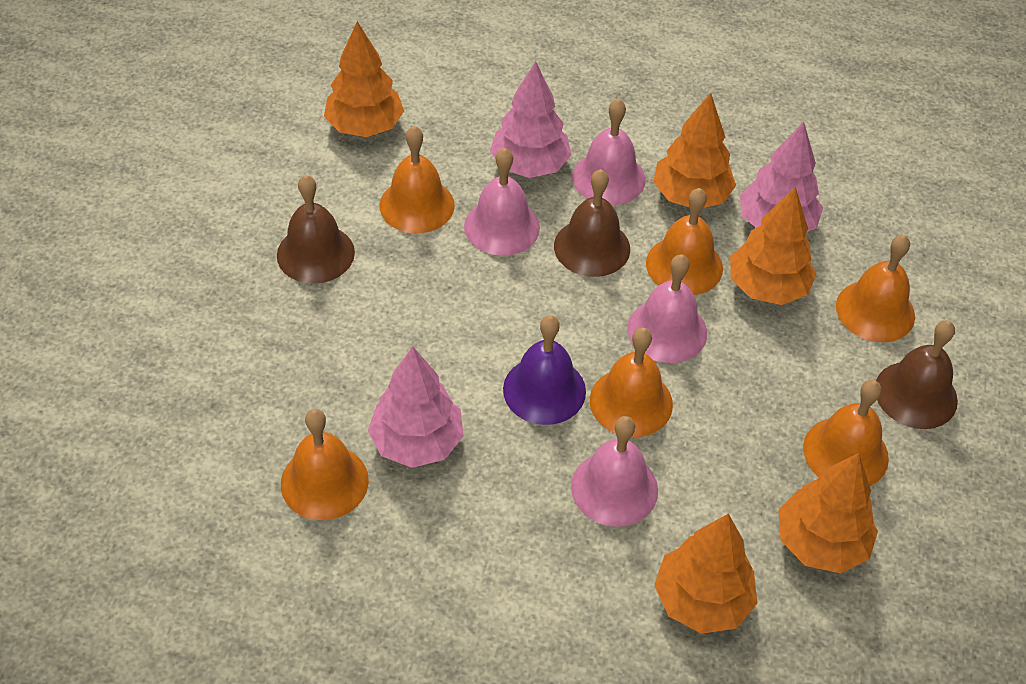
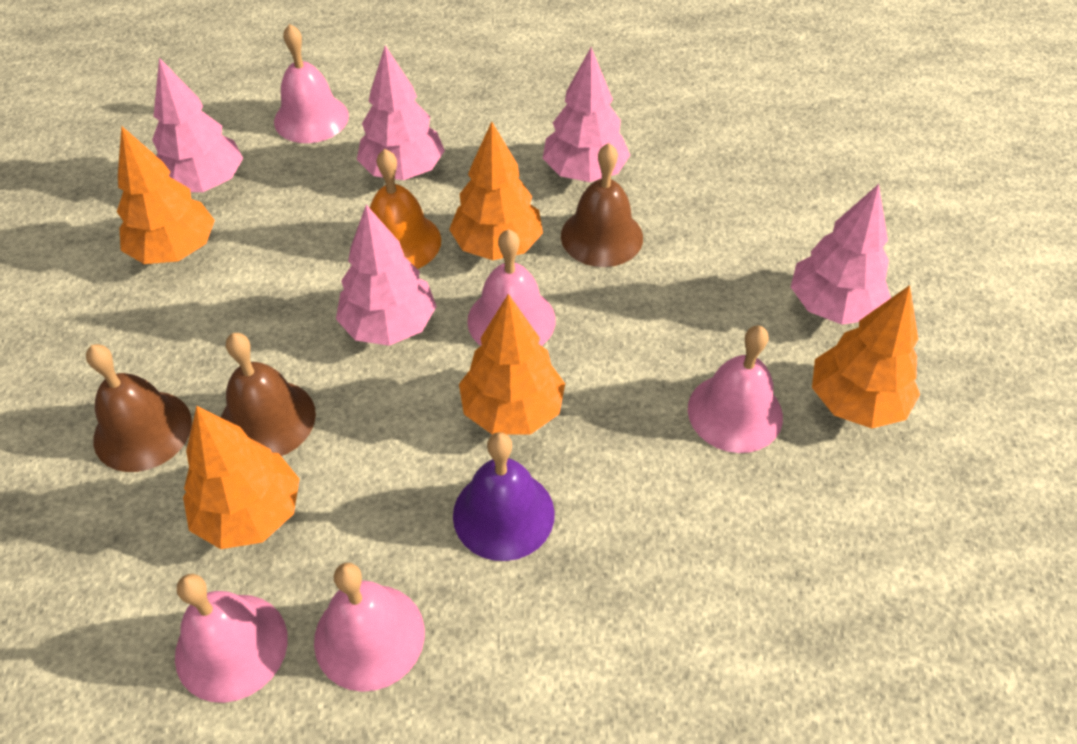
orange bell: 6 -> 1
pink bell: 4 -> 5
pink tree: 3 -> 5

